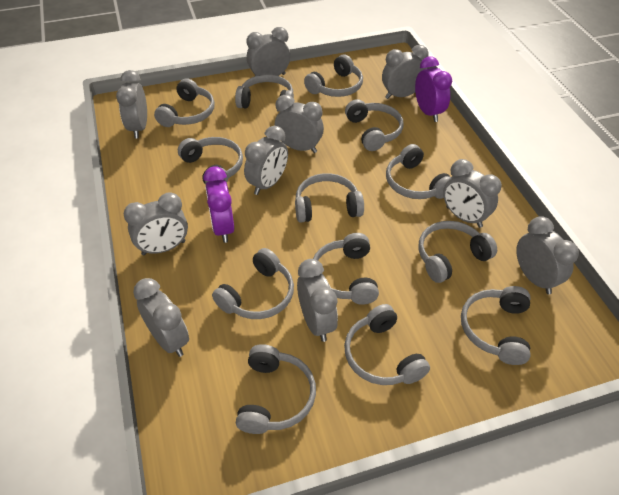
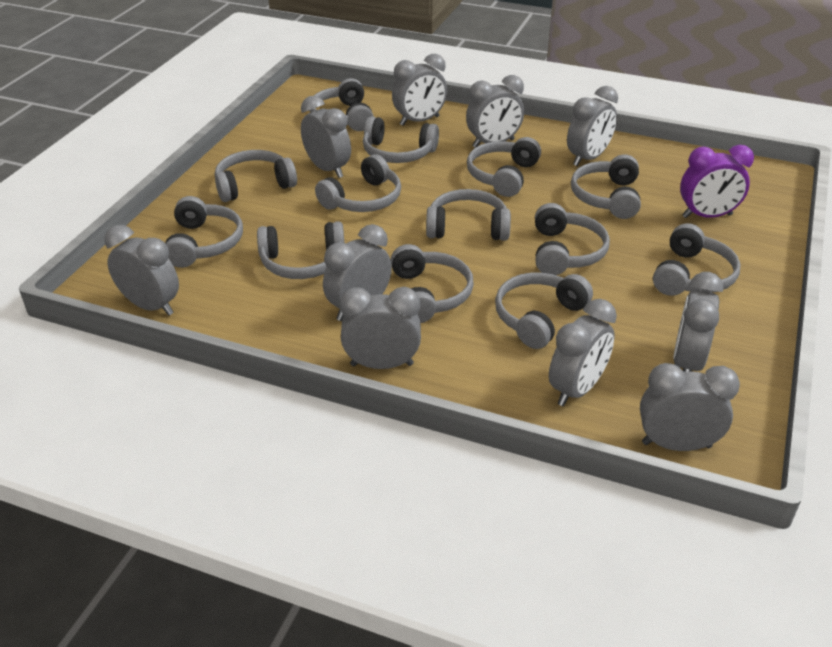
purple clock: 2 -> 1

